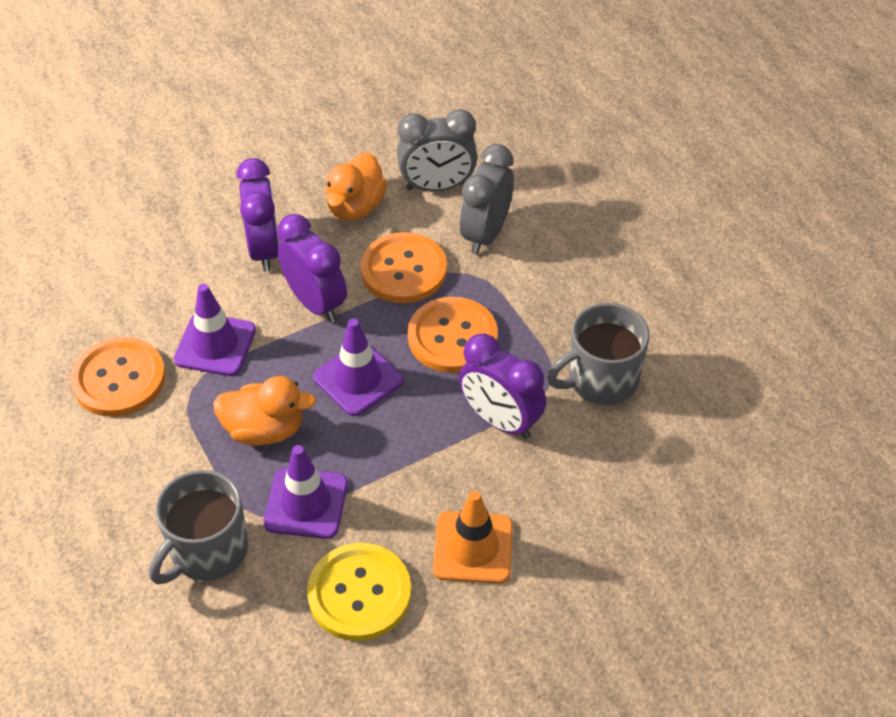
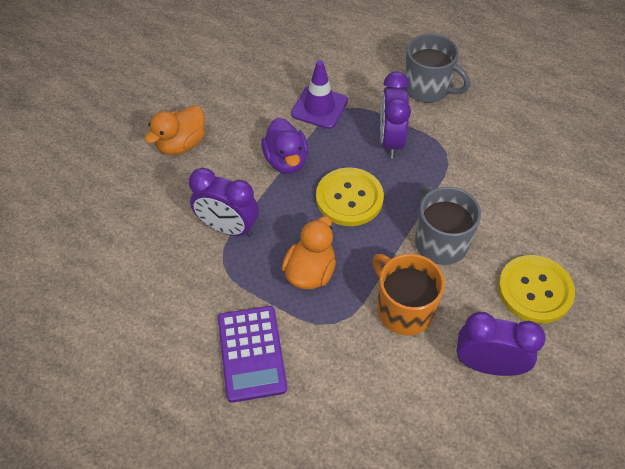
grey clock: 2 -> 0
orange button: 3 -> 0
orange mug: 0 -> 1
orange traffic cone: 1 -> 0
purple calculator: 0 -> 1
purple duck: 0 -> 1
purple traffic cone: 3 -> 1
yellow button: 1 -> 2

